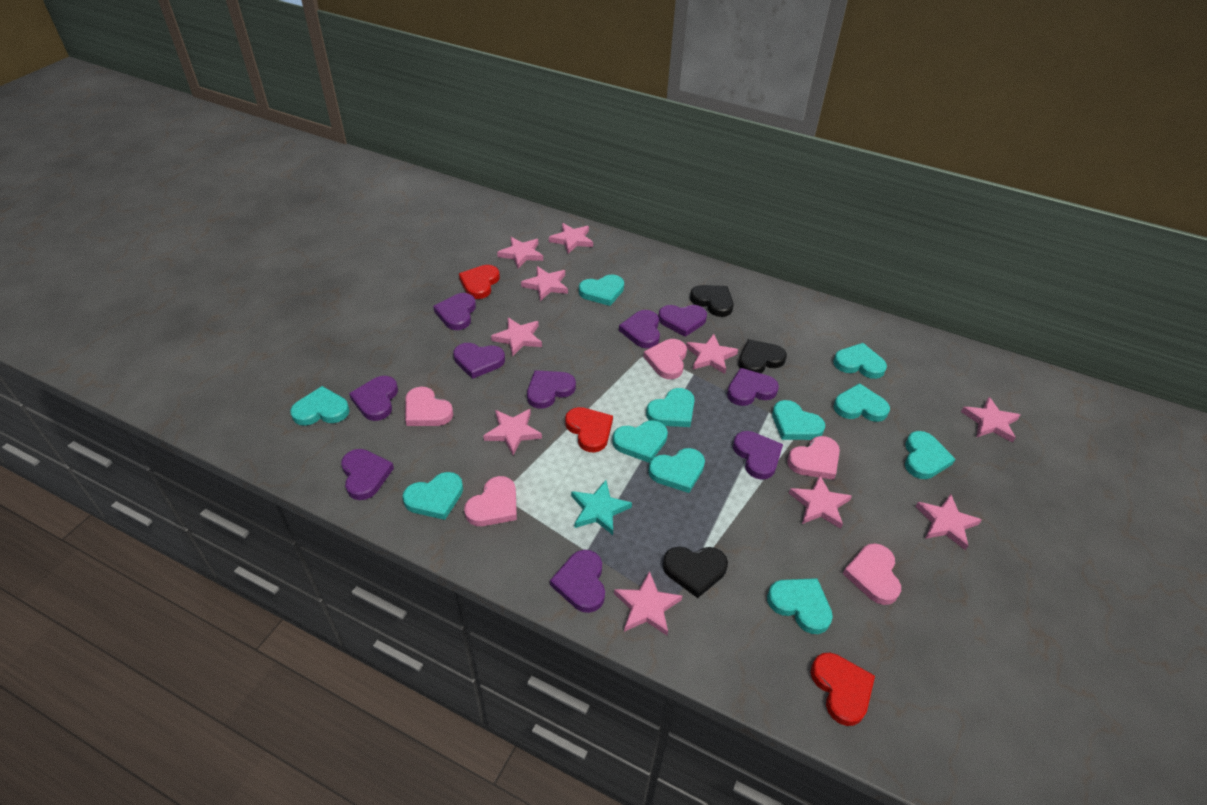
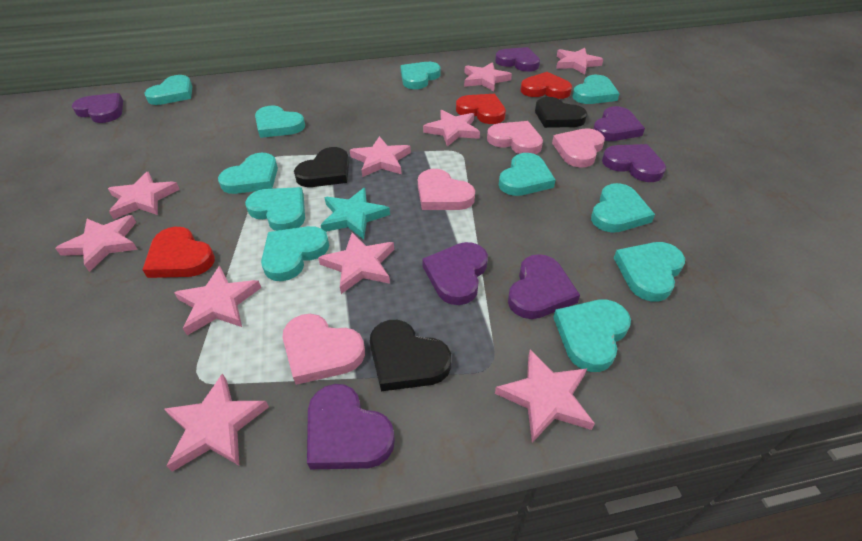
pink heart: 5 -> 4
purple heart: 10 -> 7

